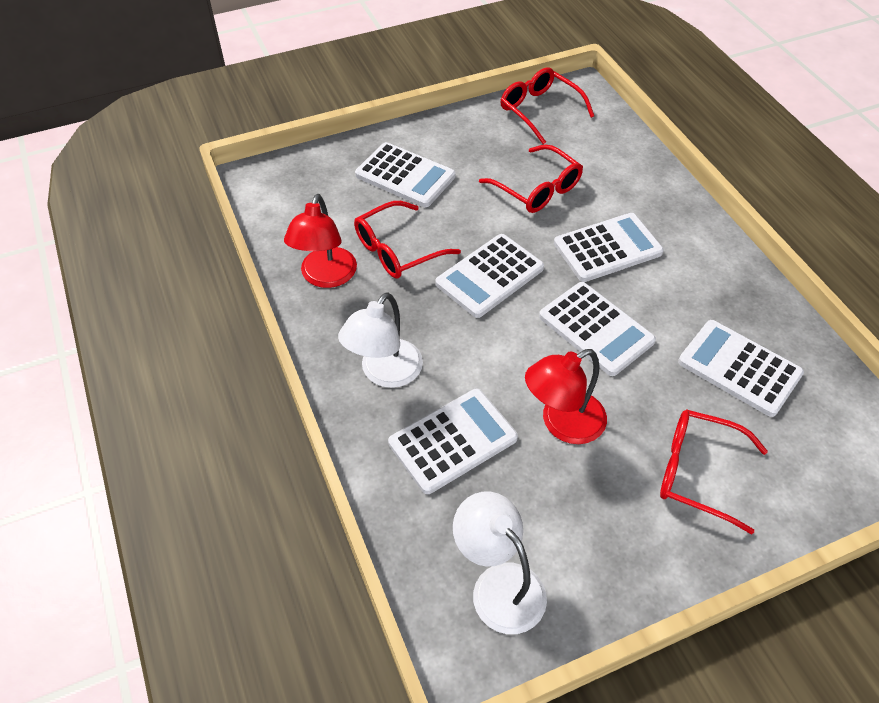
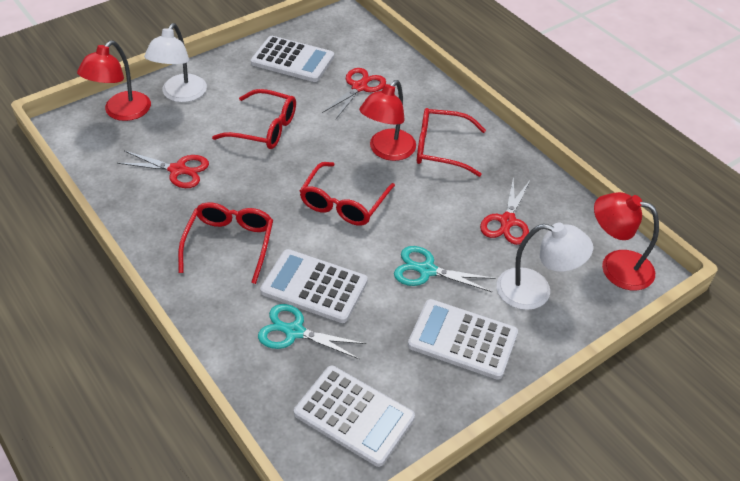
red lamp: 2 -> 3
red scissors: 0 -> 3
turquoise scissors: 0 -> 2
white calculator: 6 -> 4

